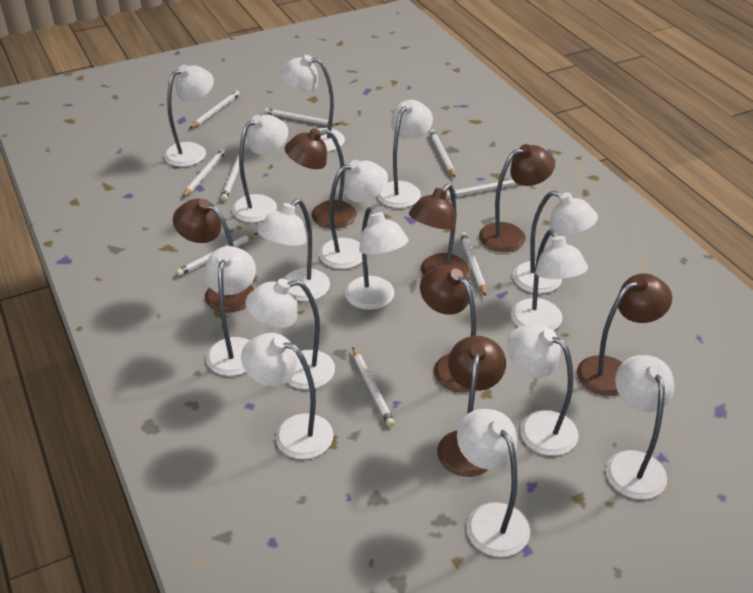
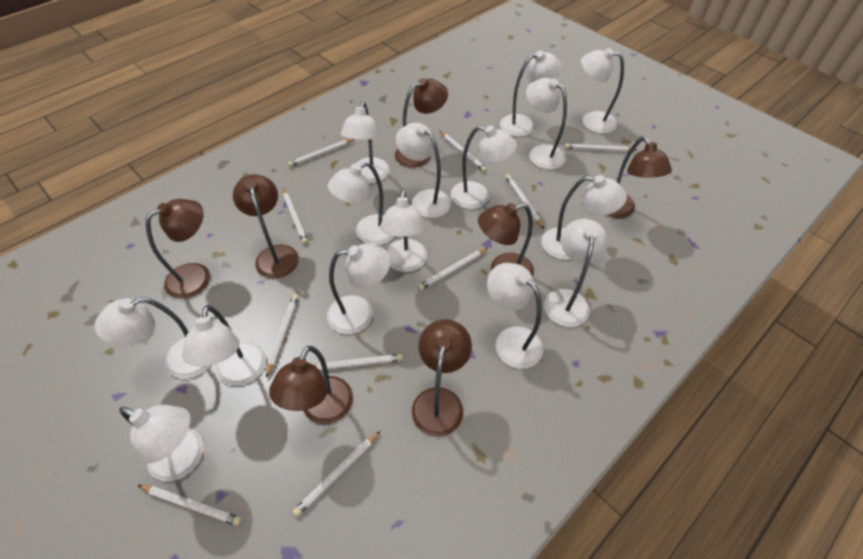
white pencil: 9 -> 10

